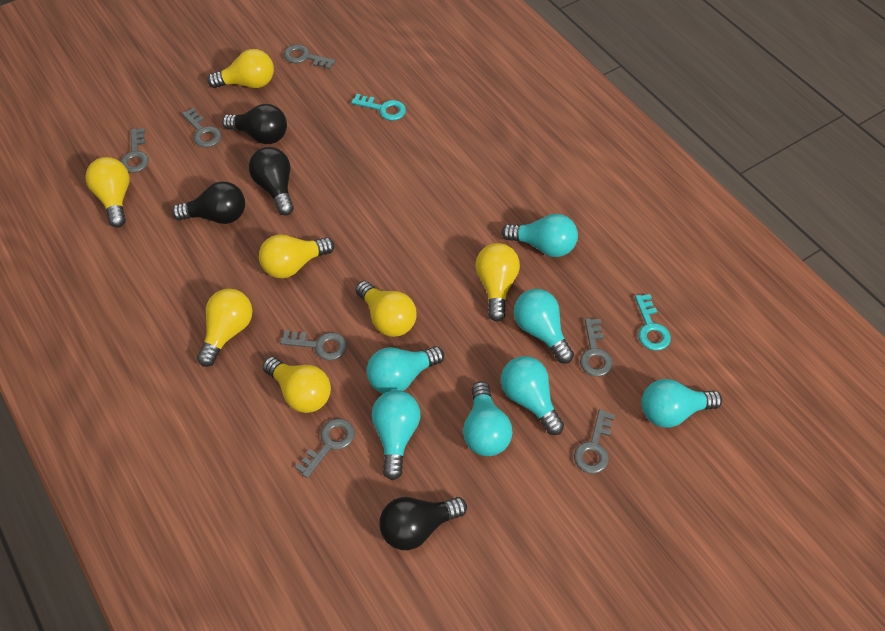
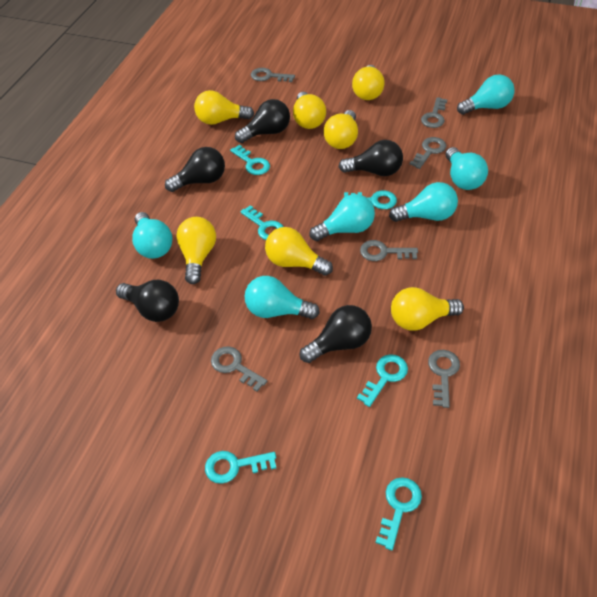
black light bulb: 4 -> 5
grey key: 7 -> 6
turquoise key: 2 -> 6
turquoise light bulb: 7 -> 6

